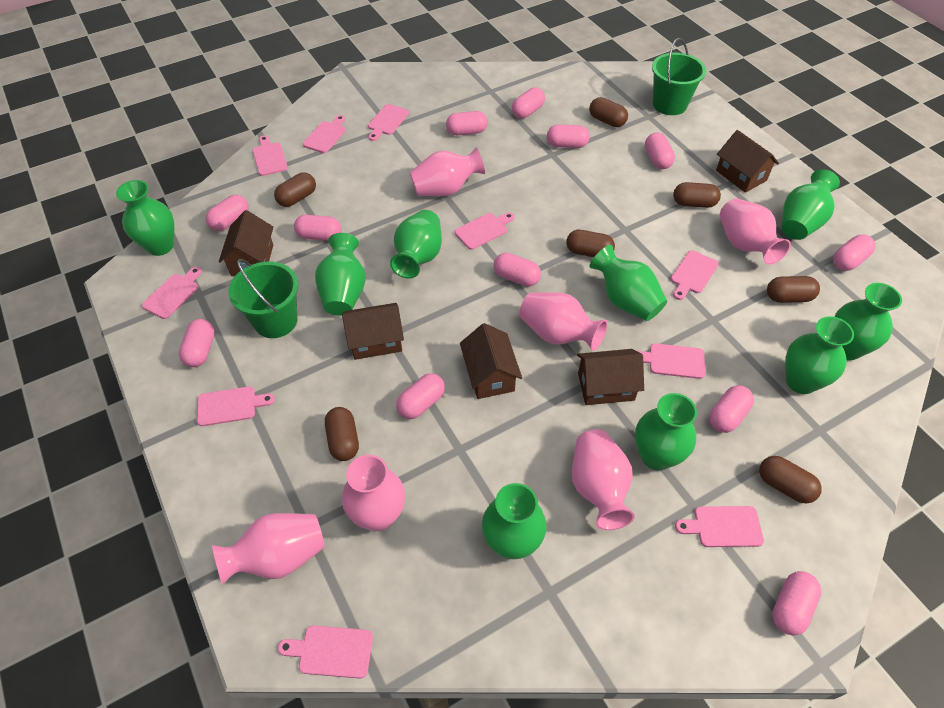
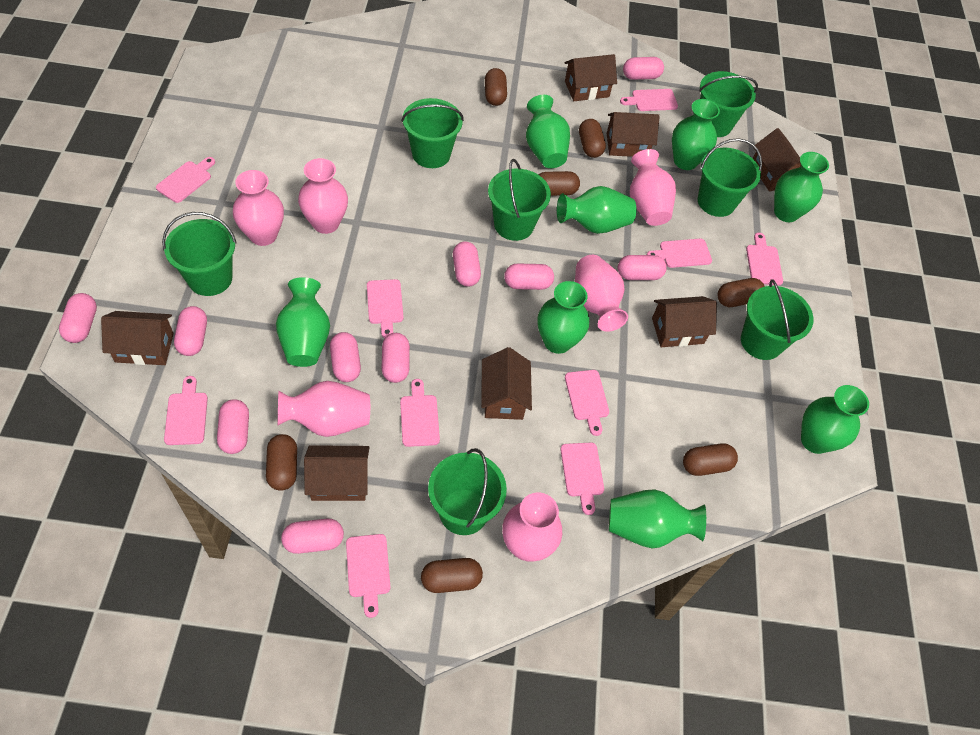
brown house: 5 -> 7
green bucket: 2 -> 7
green vase: 9 -> 8
pink capsule: 12 -> 10

